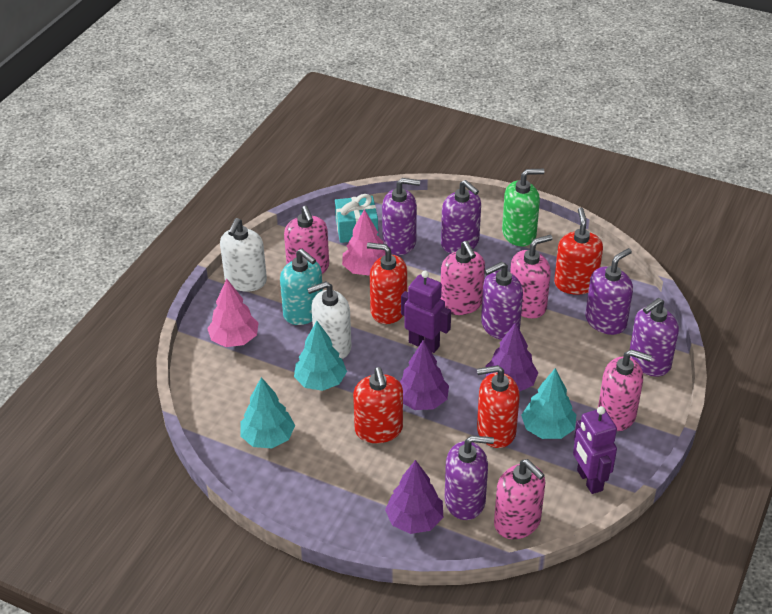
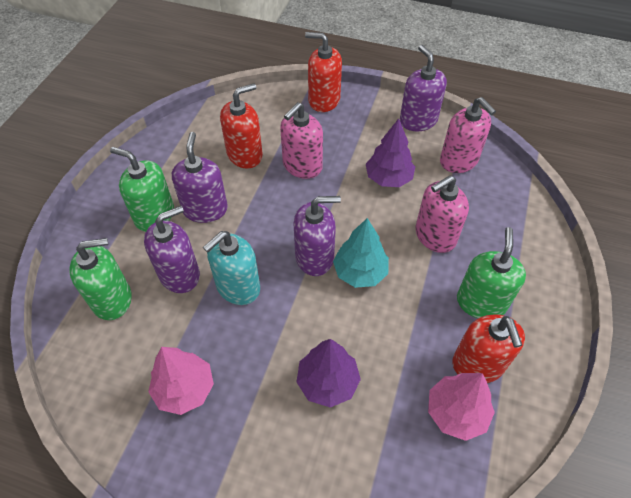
green soap dispenser: 1 -> 3
pink soap dispenser: 5 -> 3
purple robot: 2 -> 0
purple soap dispenser: 6 -> 4
purple tree: 3 -> 2
red soap dispenser: 4 -> 3
turquoise gift: 1 -> 0
turquoise tree: 3 -> 1
white soap dispenser: 2 -> 0

